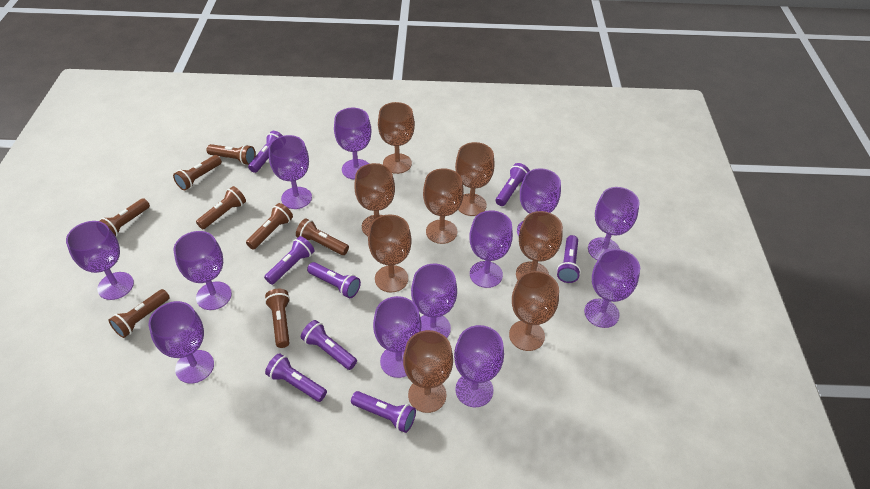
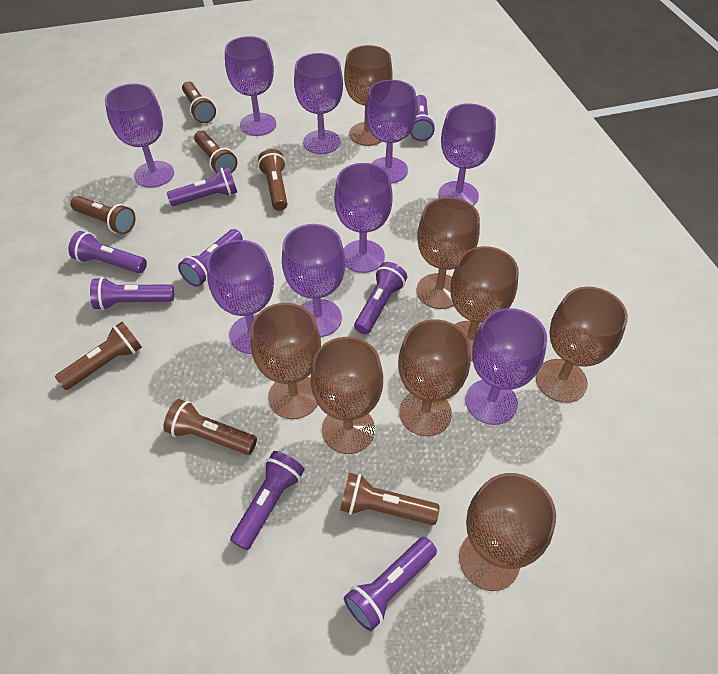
brown flashlight: 8 -> 7
purple goblet: 12 -> 9

